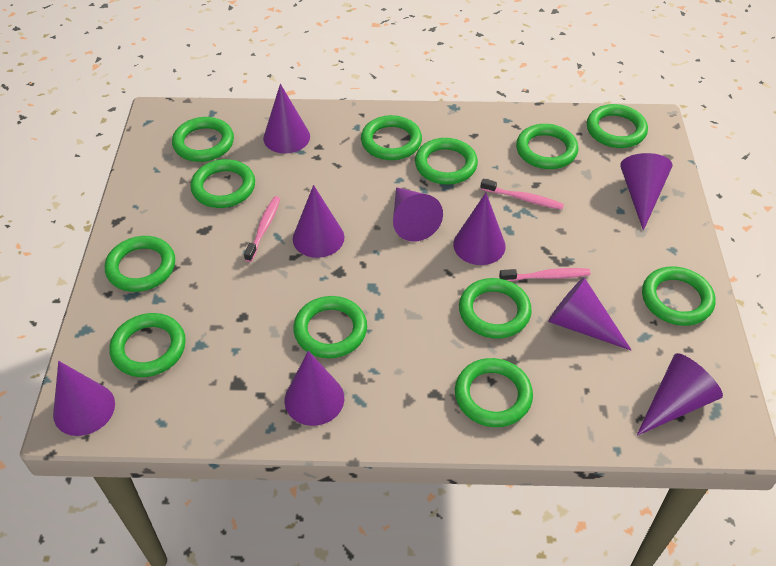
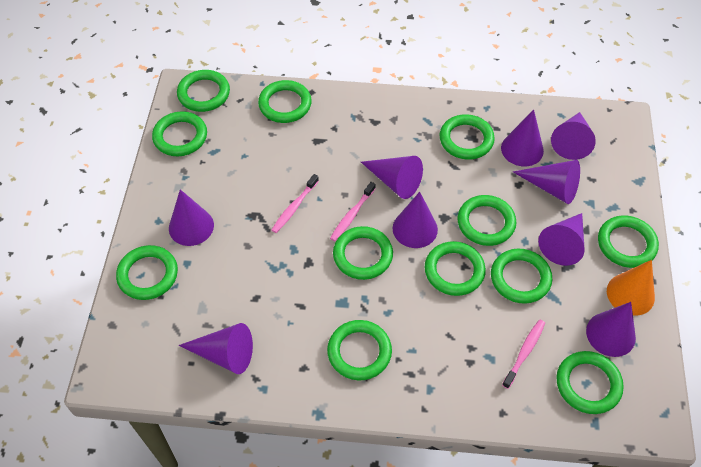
orange cone: 0 -> 1

